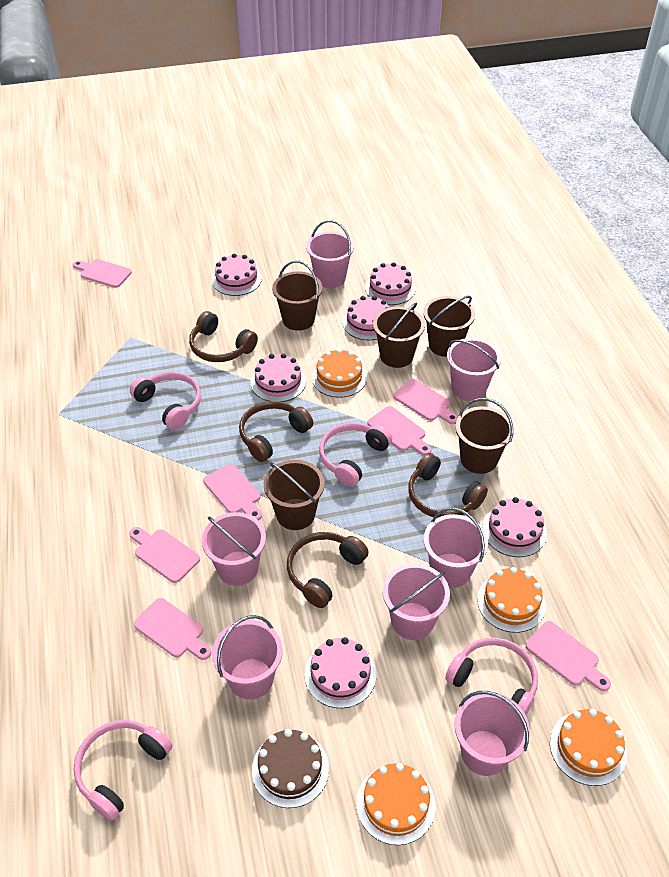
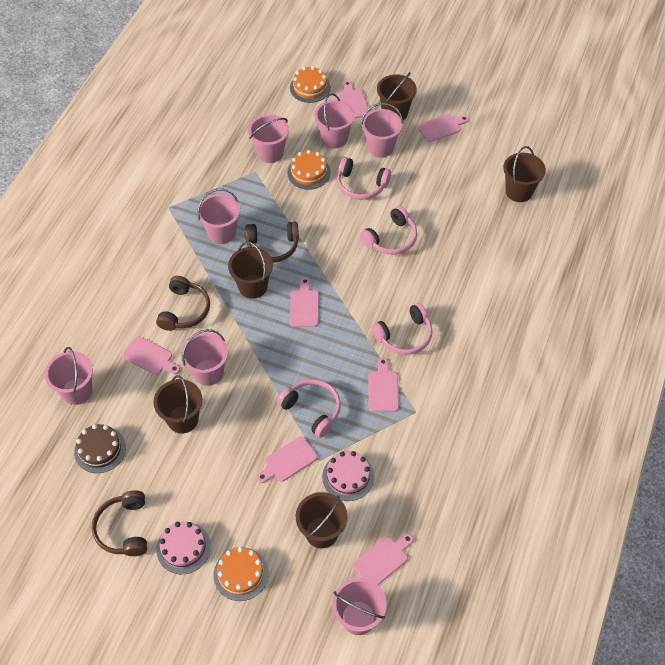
brown headphones: 4 -> 3
orange cake: 4 -> 3
pink cake: 6 -> 2

